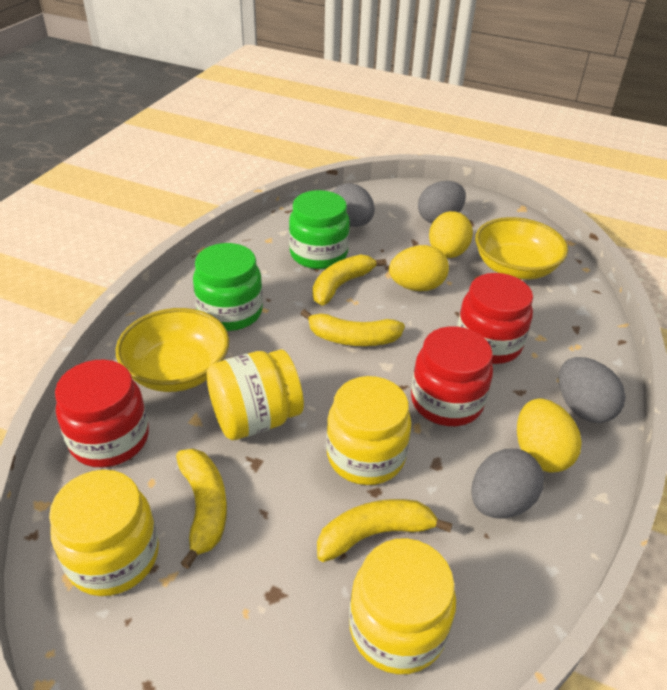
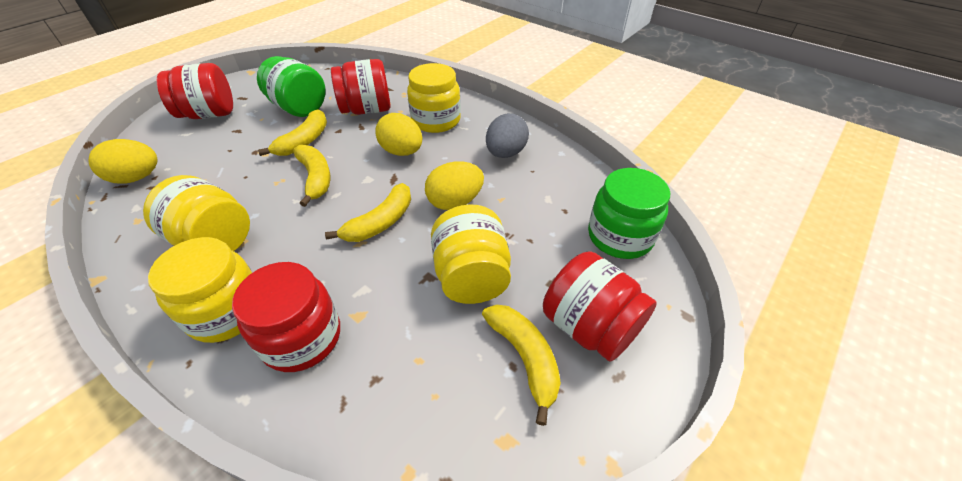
grey egg: 4 -> 1
red jar: 3 -> 4
yellow bowl: 2 -> 0

